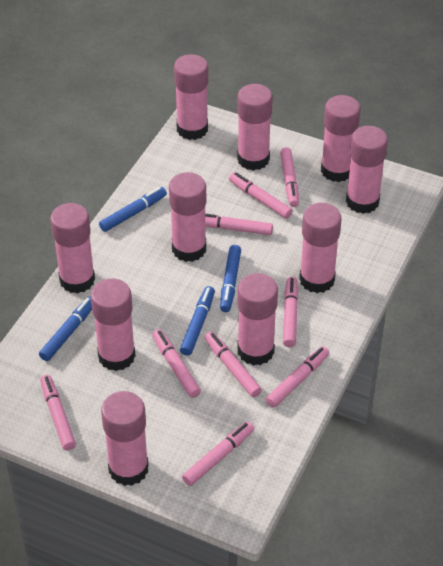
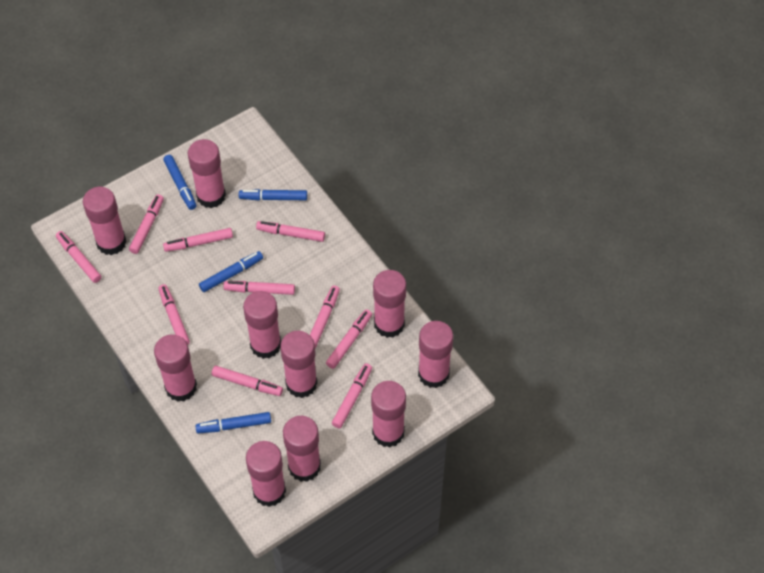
pink marker: 9 -> 10

